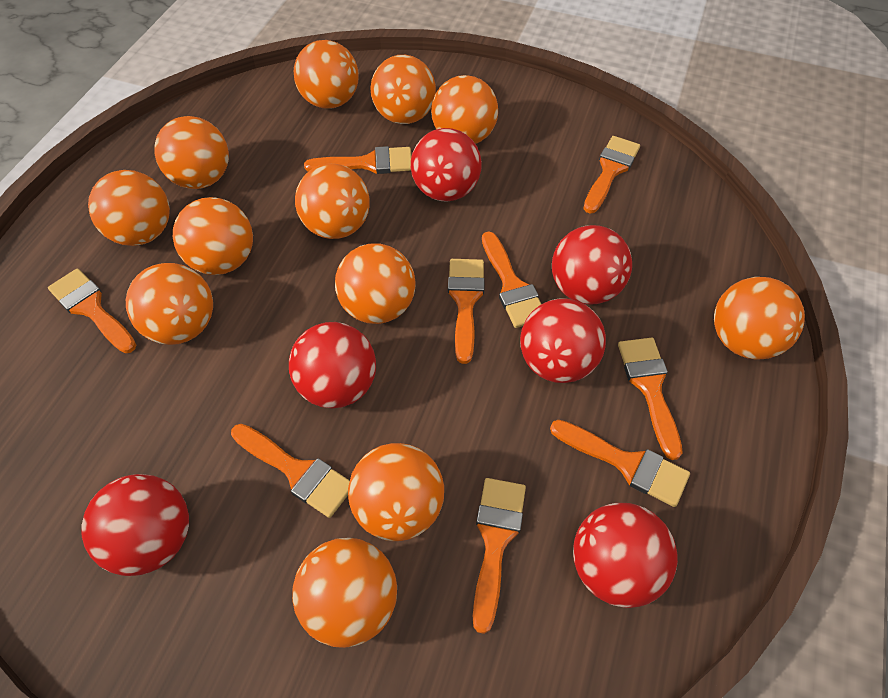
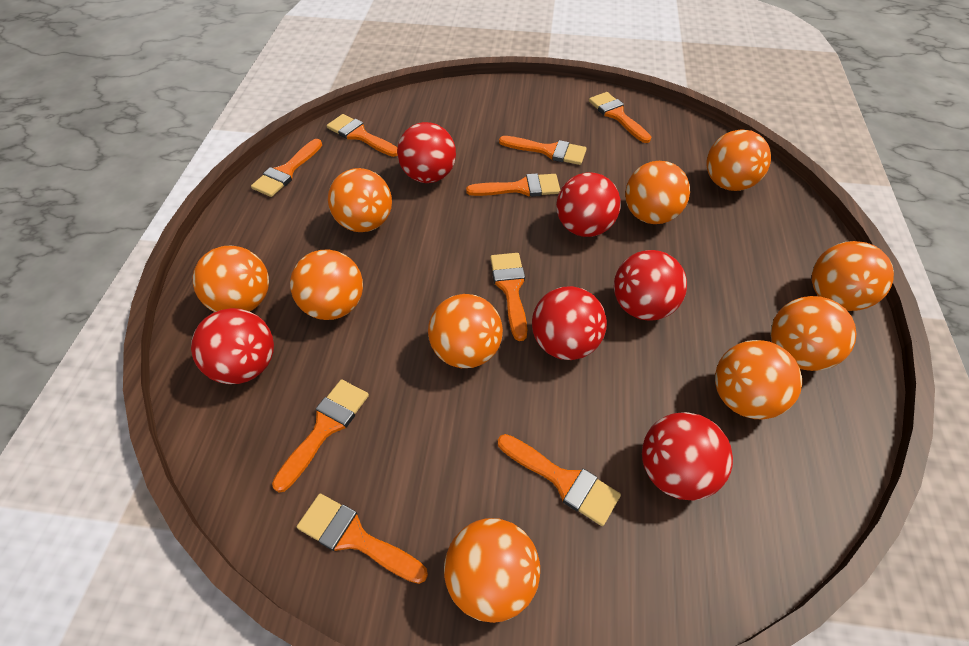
orange ball: 12 -> 10

